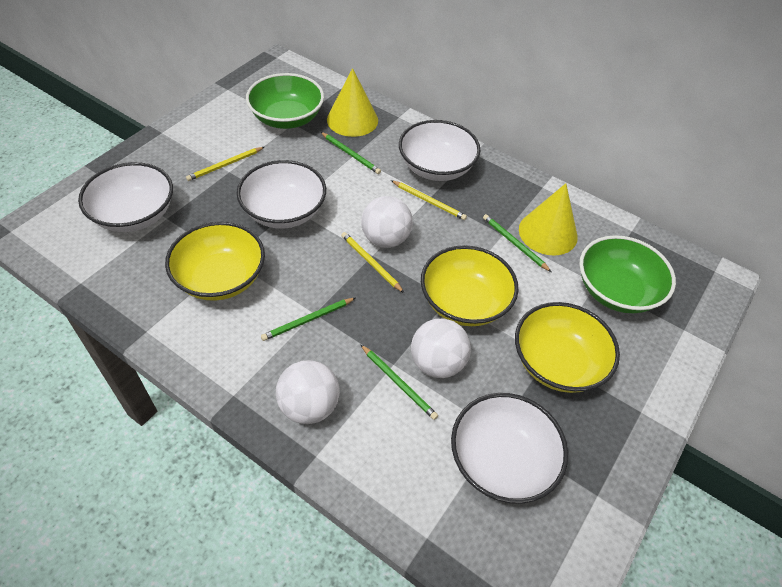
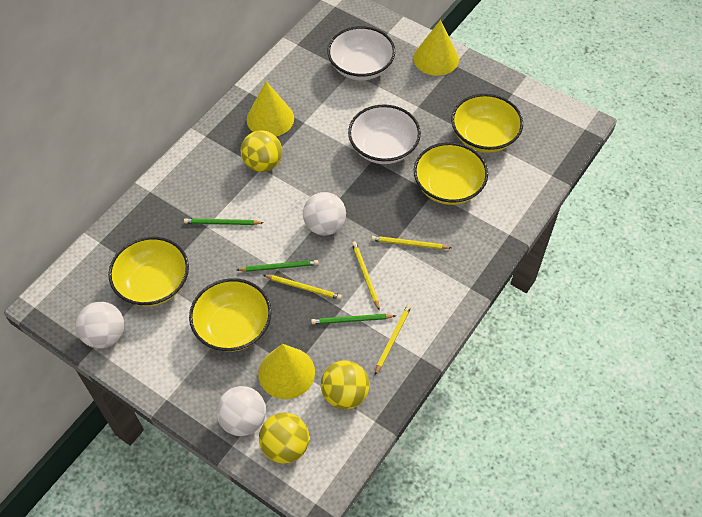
green bowl: 2 -> 0
green pencil: 4 -> 3
white bowl: 4 -> 2
yellow ball: 0 -> 3
yellow bowl: 3 -> 4
yellow cone: 2 -> 3
yellow pencil: 3 -> 4

